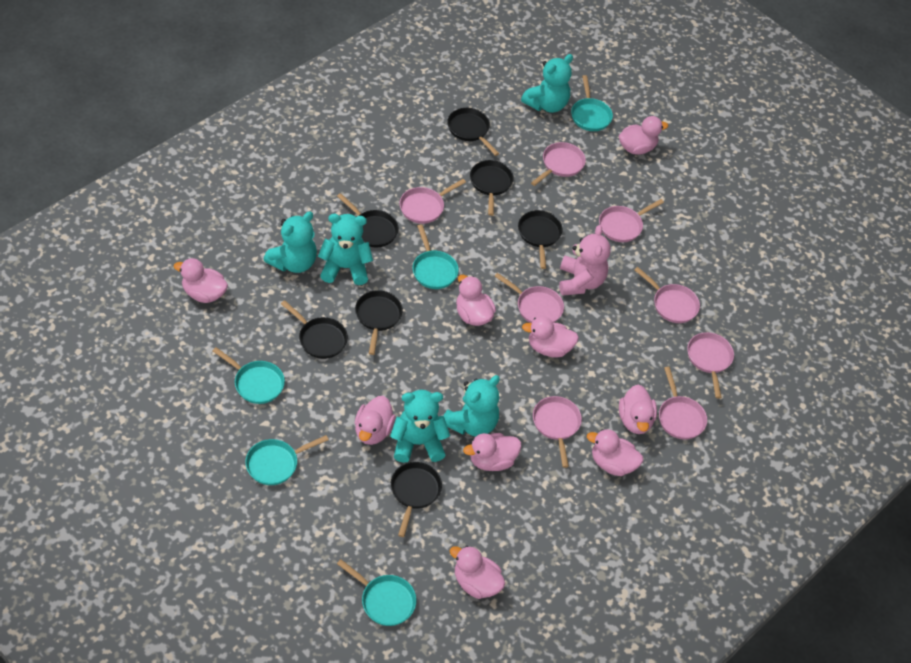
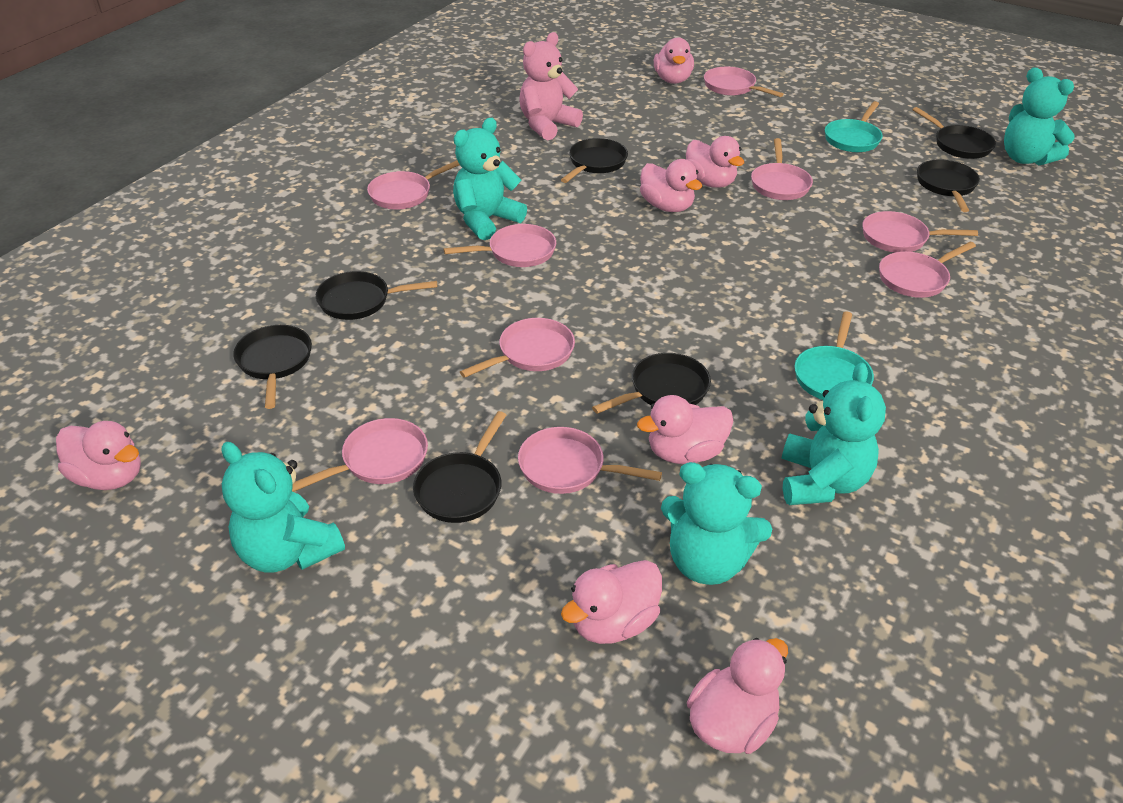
pink duck: 9 -> 7
pink pan: 8 -> 9
turquoise pan: 5 -> 2

